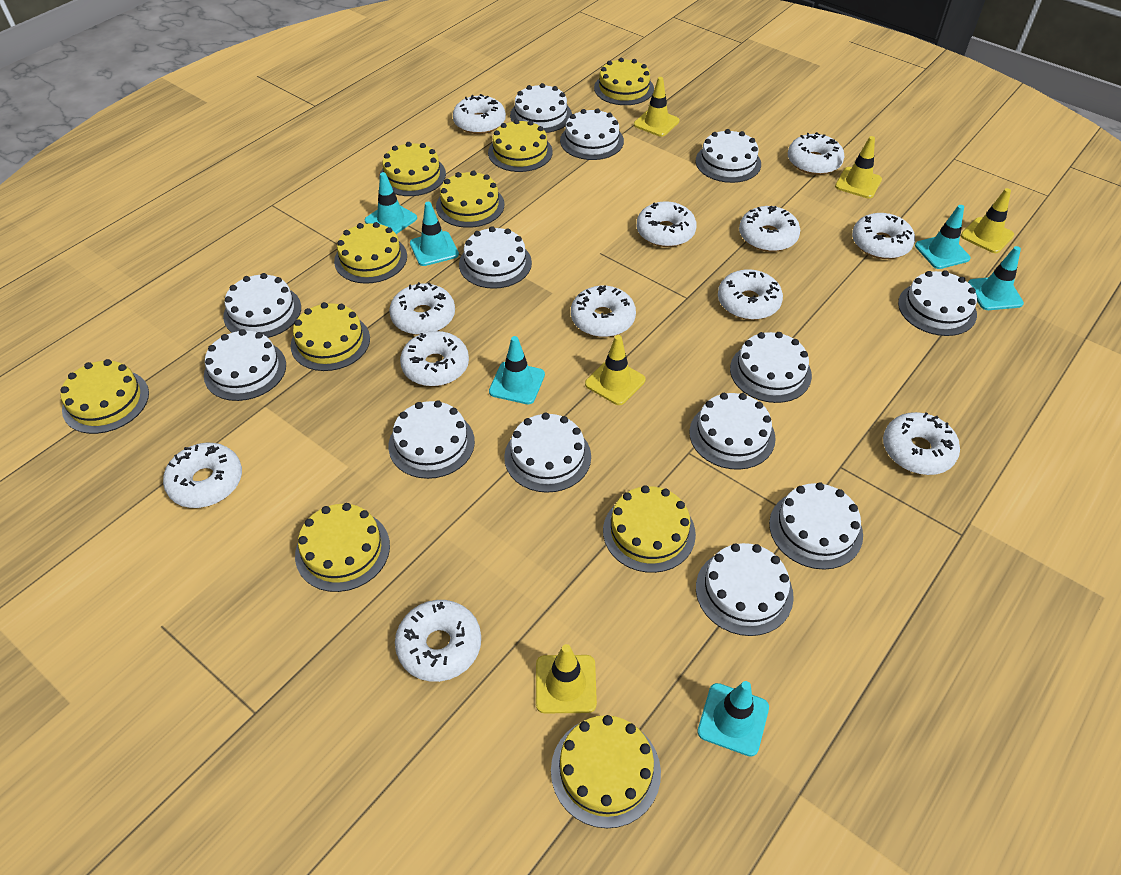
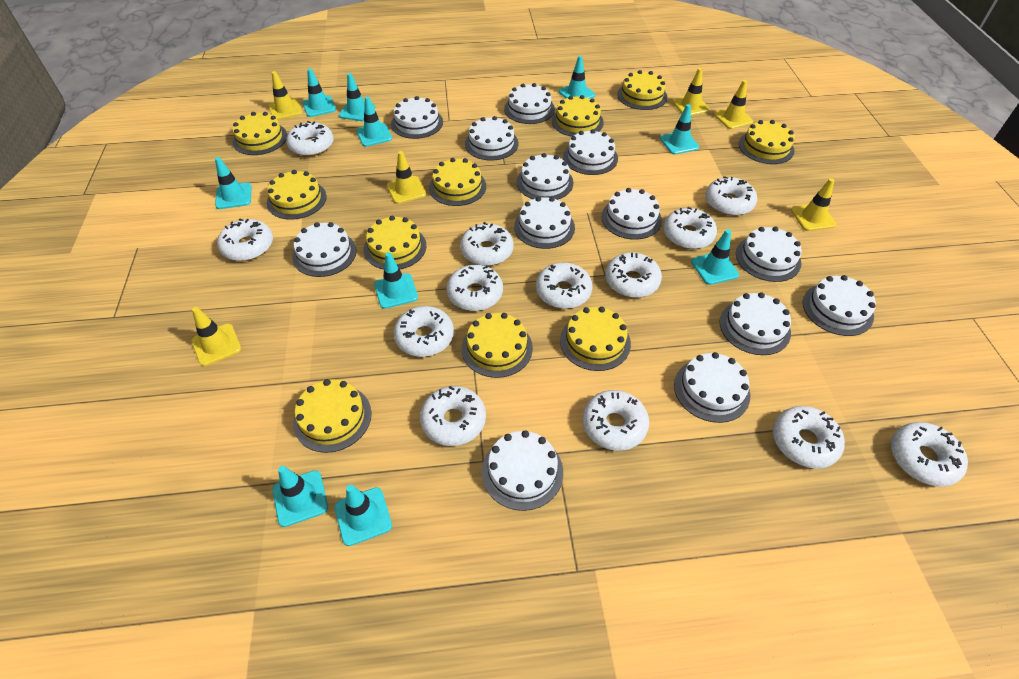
turquoise traffic cone: 6 -> 10
white donut: 12 -> 13
yellow traffic cone: 5 -> 6

